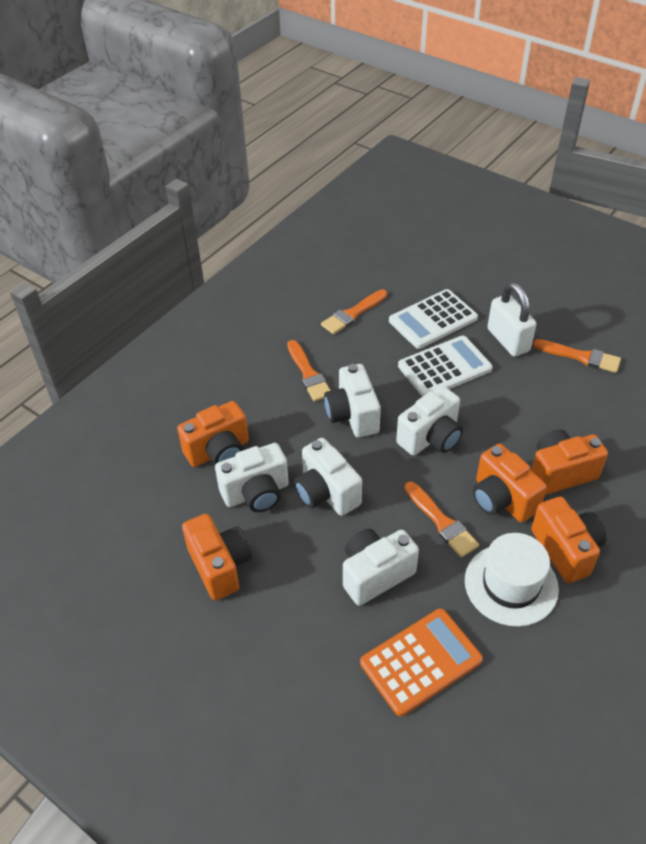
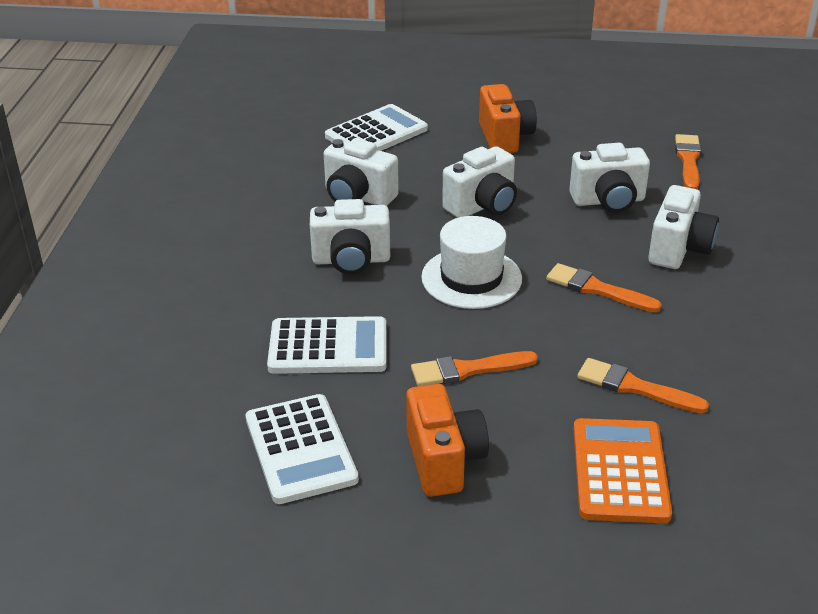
orange camera: 5 -> 2
white calculator: 2 -> 3
white padlock: 1 -> 0

